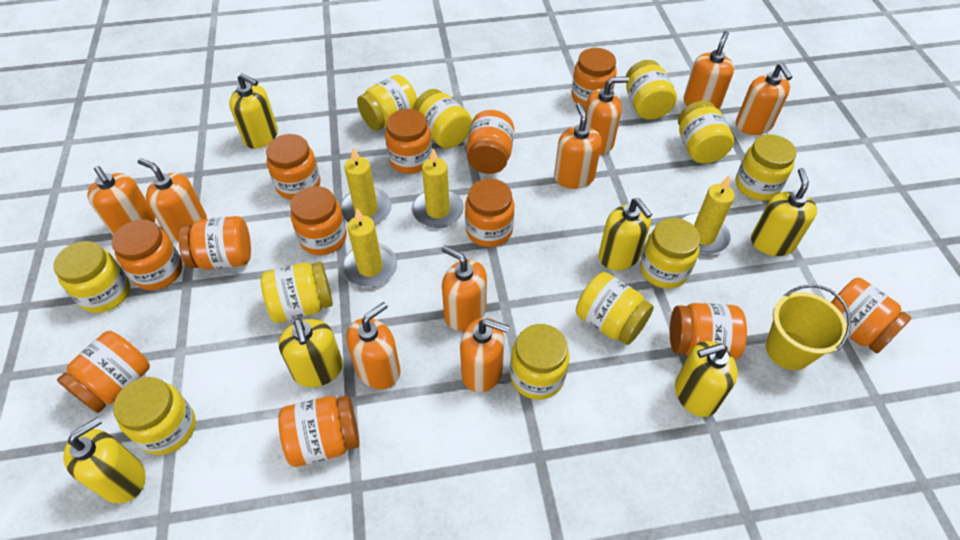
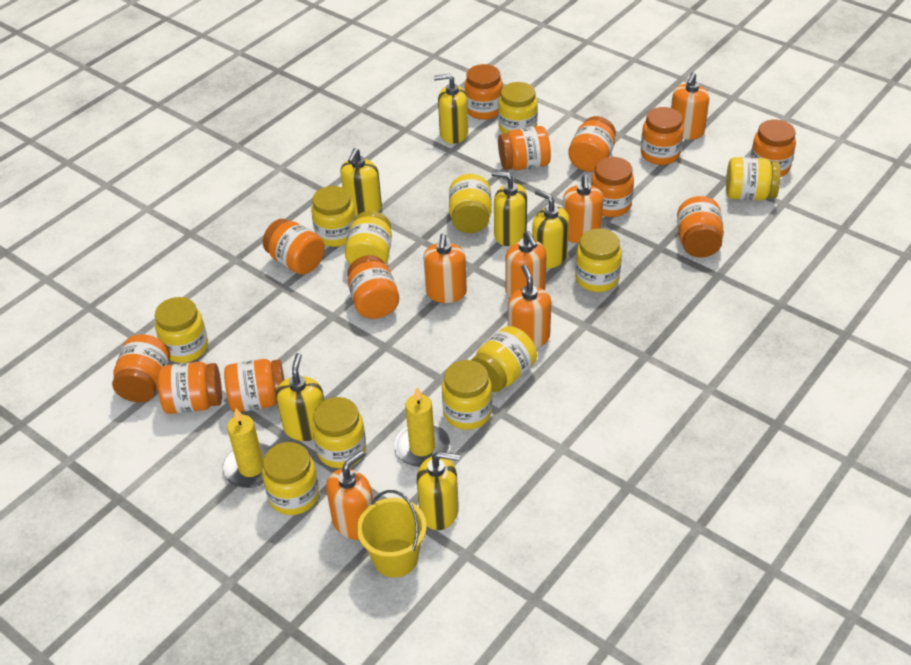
orange soap dispenser: 9 -> 6
yellow candle: 4 -> 2

